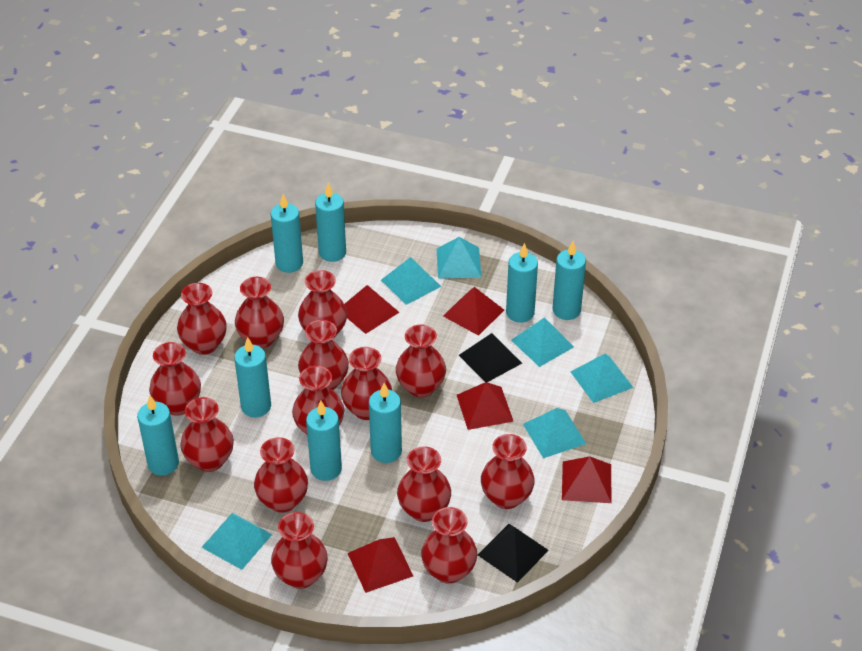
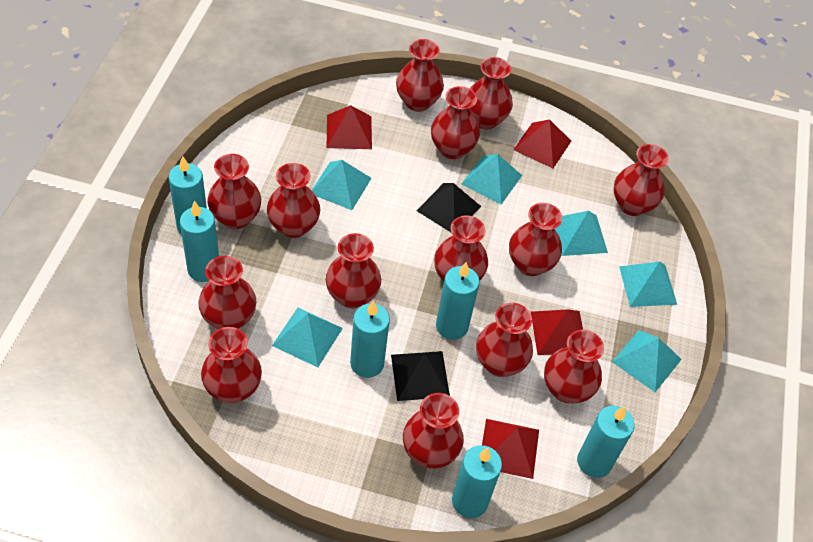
red pyramid: 5 -> 4
turquoise candle: 8 -> 6

